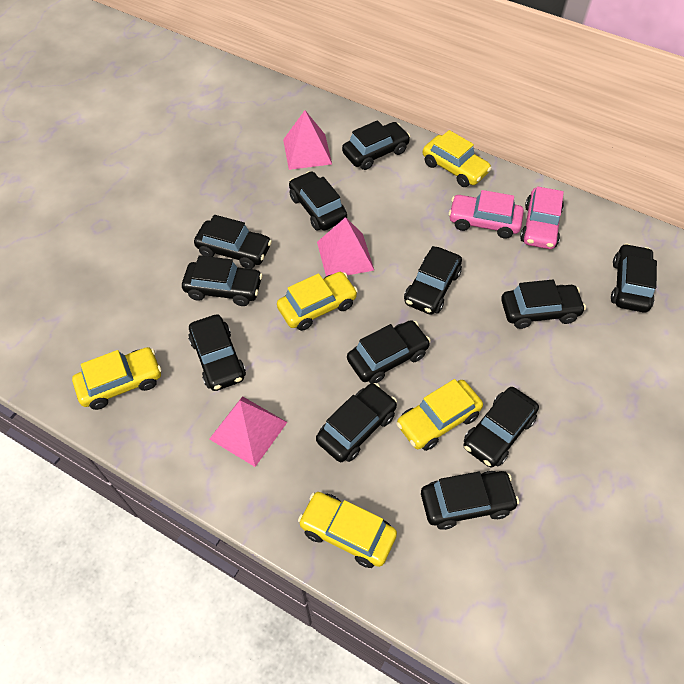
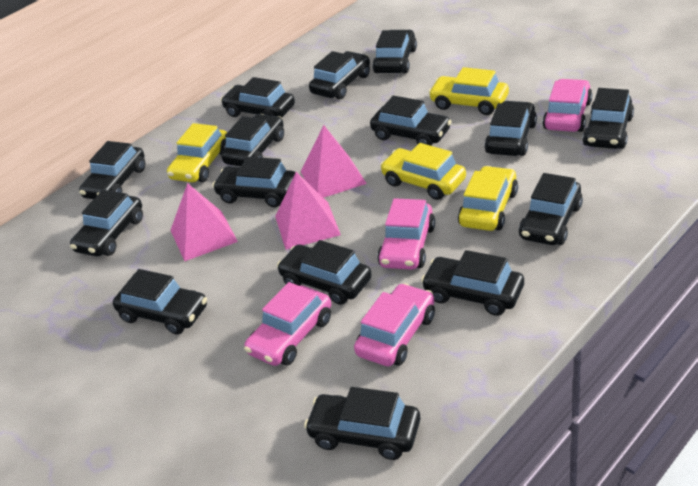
black car: 12 -> 15
pink car: 2 -> 4
yellow car: 5 -> 4

